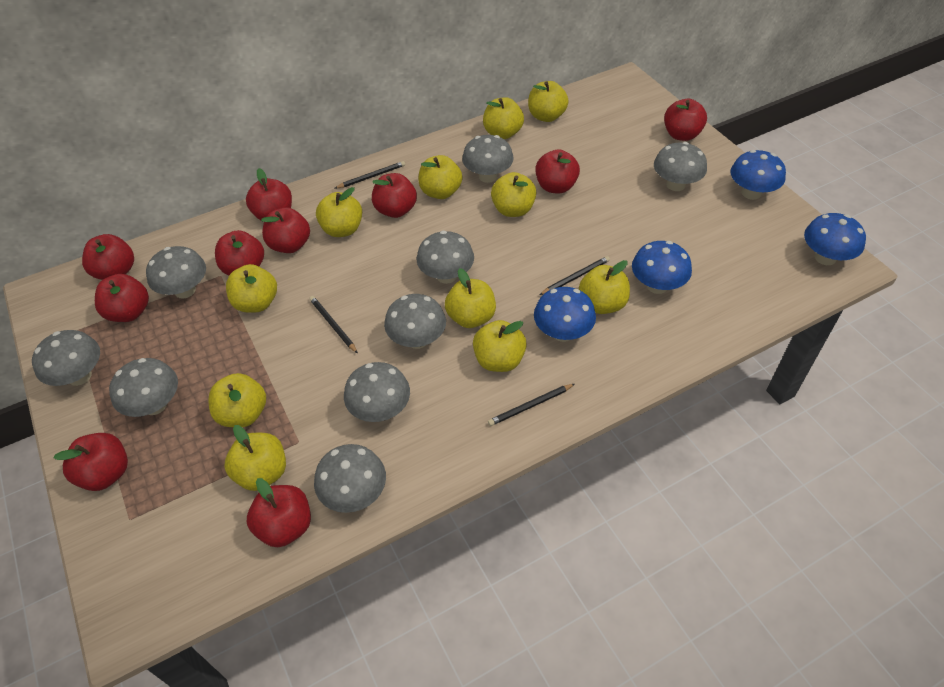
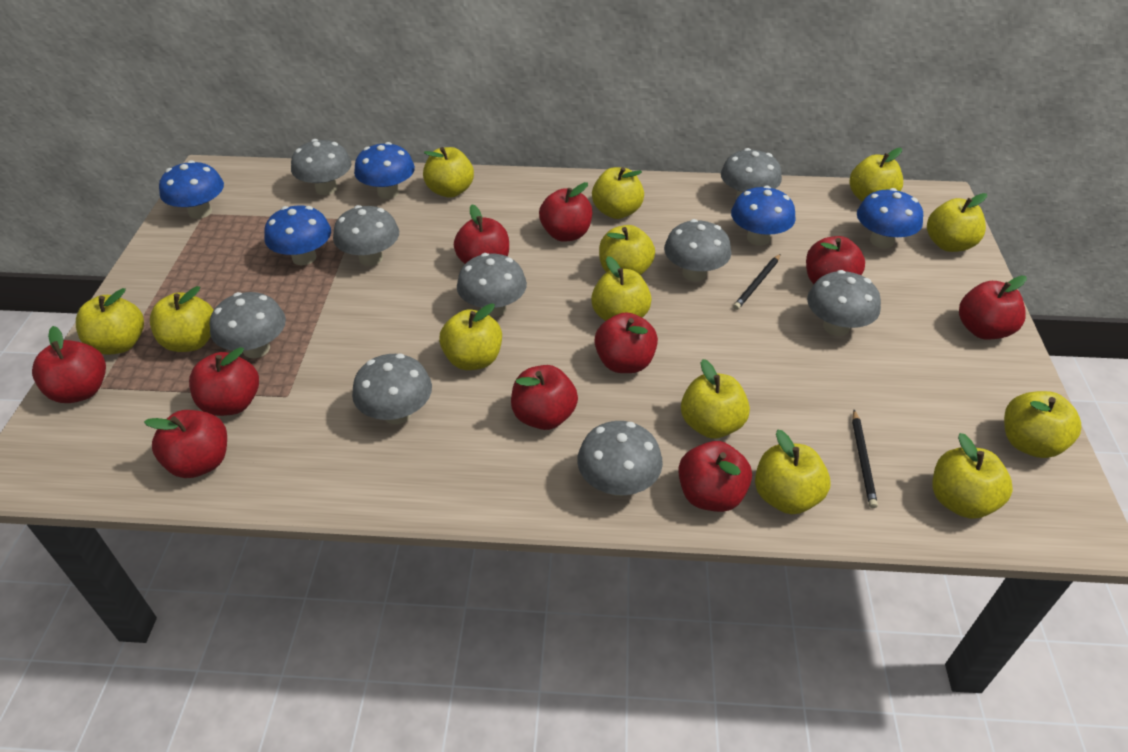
black pencil: 4 -> 2
blue mushroom: 4 -> 5
yellow apple: 11 -> 13

